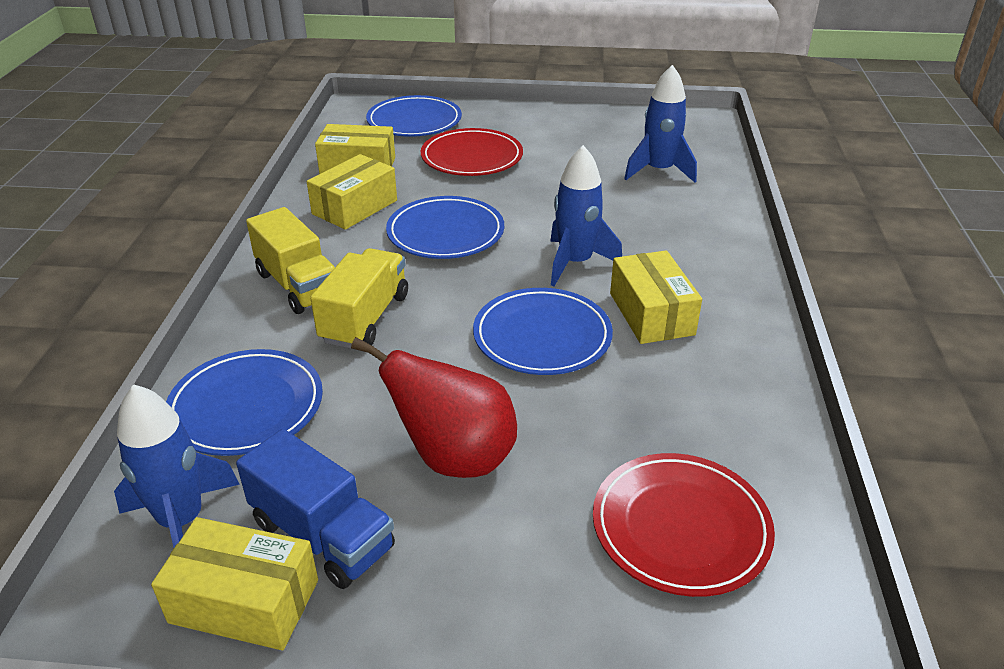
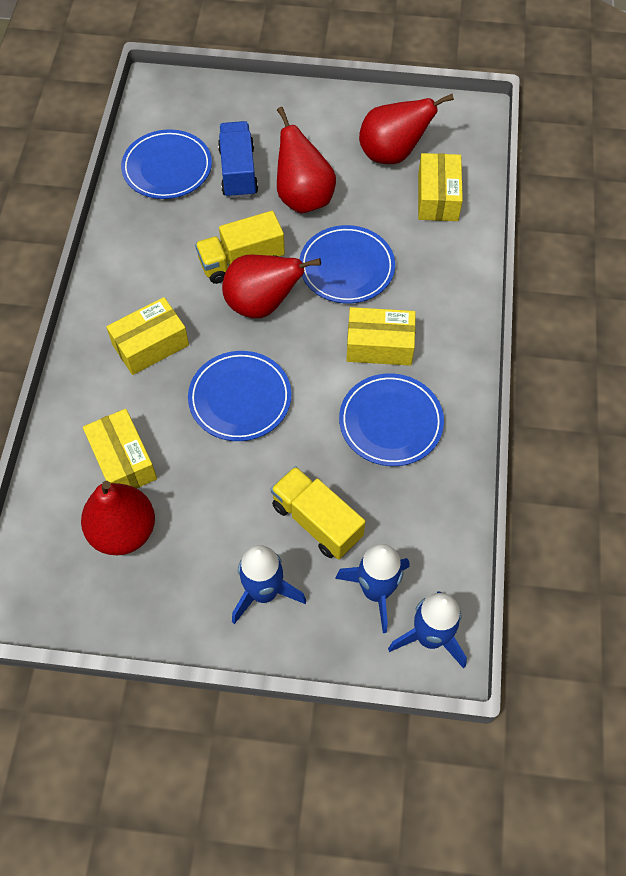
red pear: 1 -> 4
red plate: 2 -> 0

